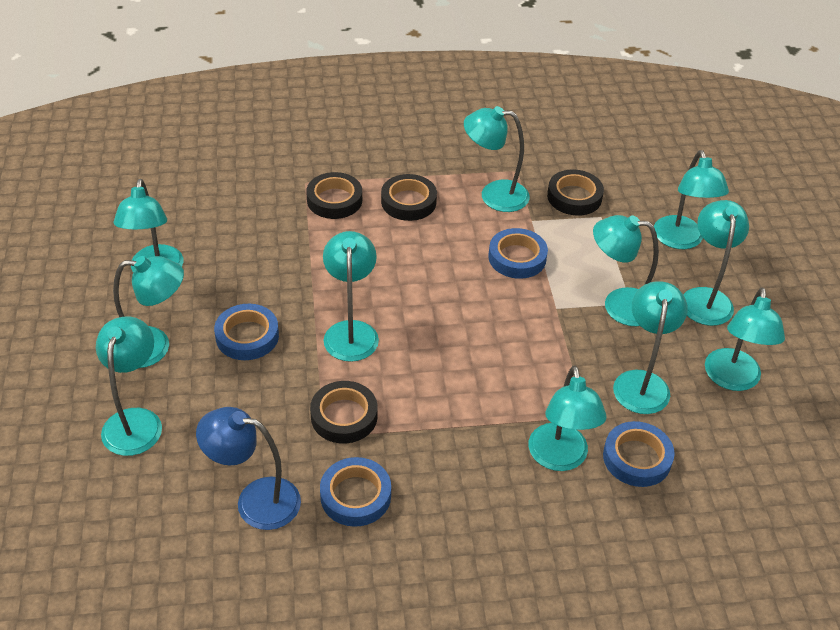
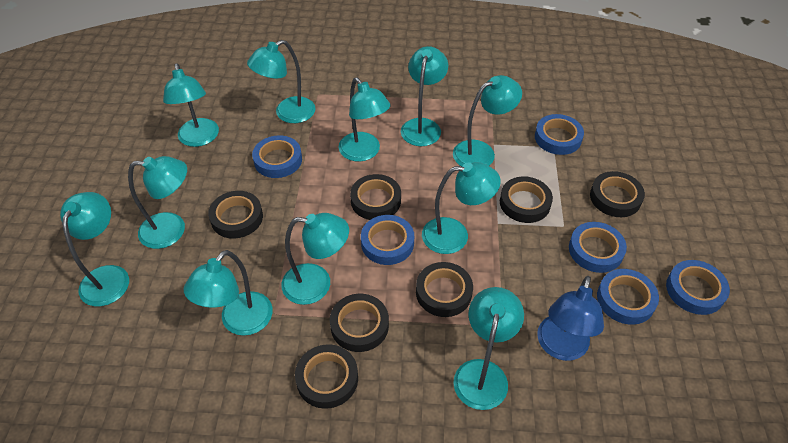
black tape: 4 -> 7
blue tape: 4 -> 6

